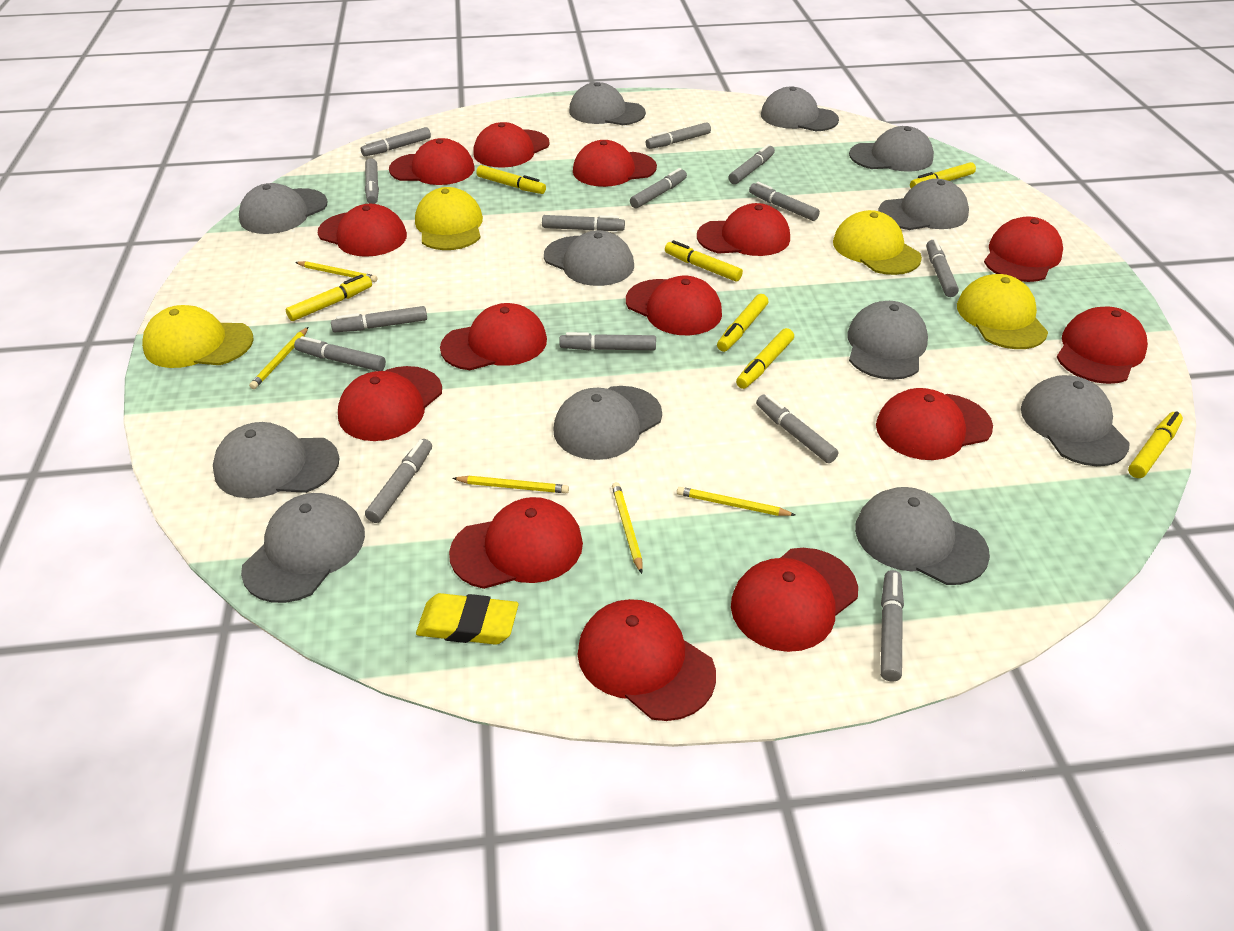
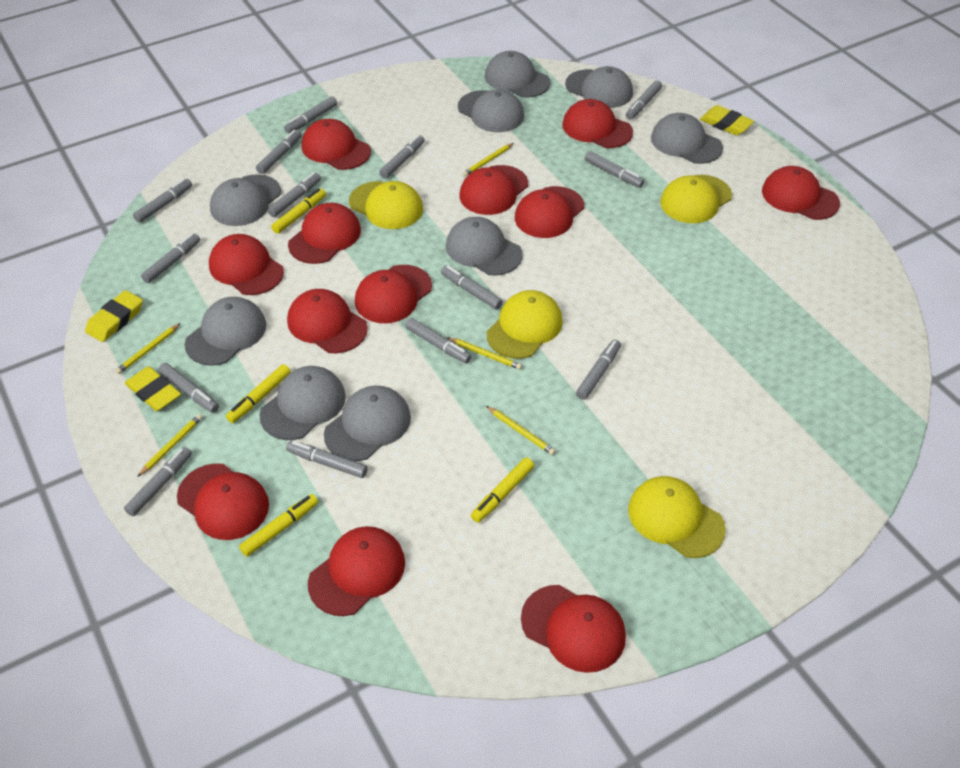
grey cap: 12 -> 9
red cap: 14 -> 12
yellow eraser: 1 -> 3
yellow marker: 7 -> 4

